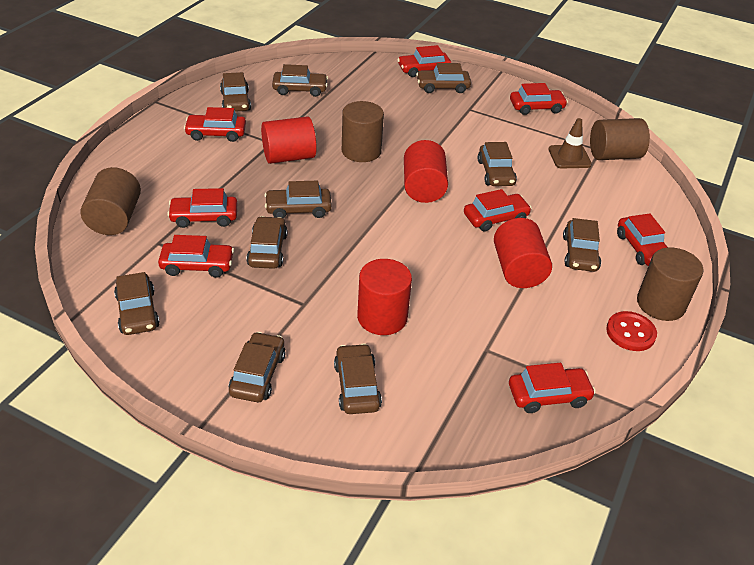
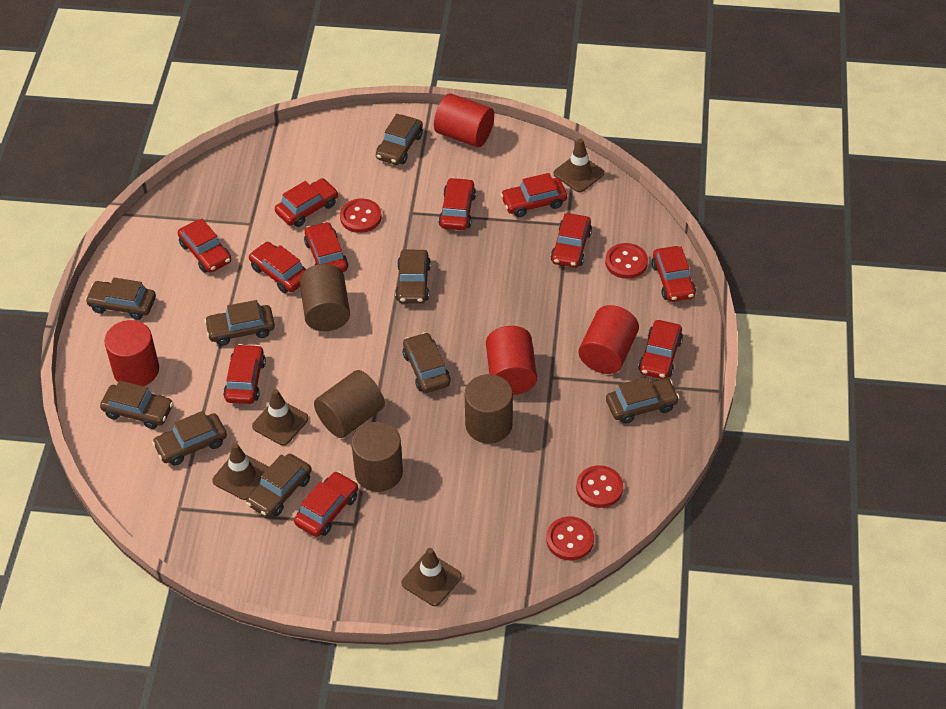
brown car: 10 -> 9
brown traffic cone: 1 -> 4
red button: 1 -> 4
red car: 8 -> 11

